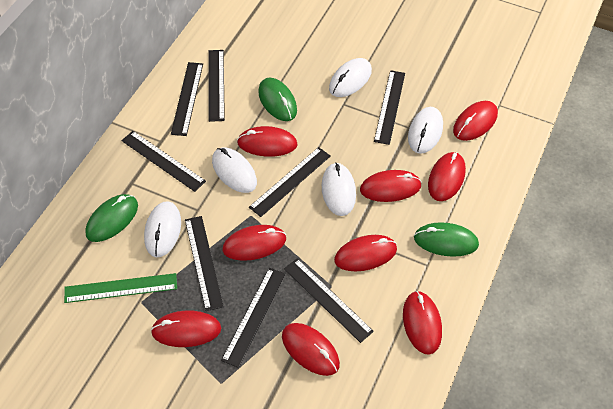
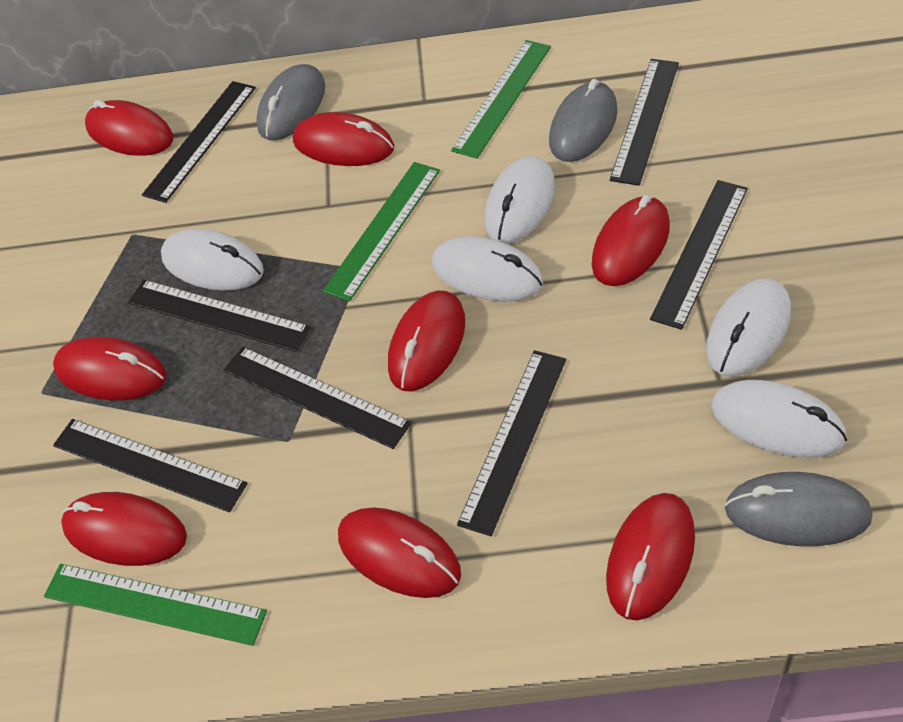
black ruler: 8 -> 7
green mouse: 3 -> 0
green ruler: 1 -> 3
grey mouse: 0 -> 3
red mouse: 9 -> 8

